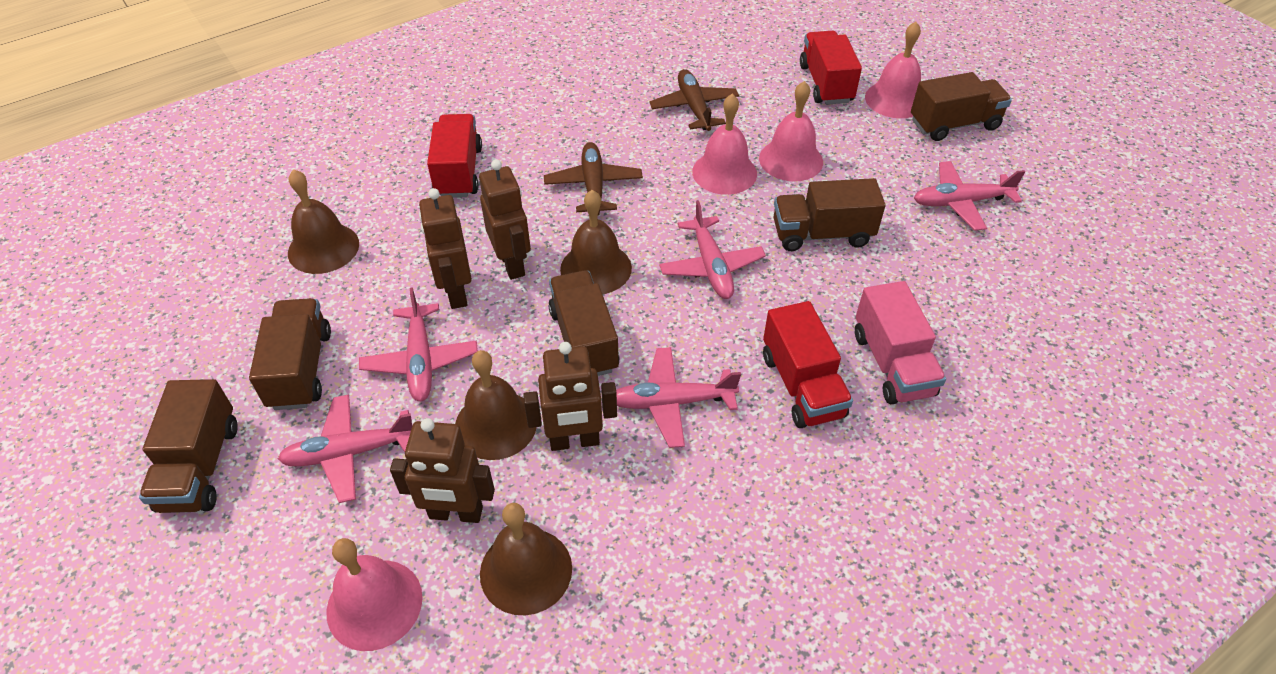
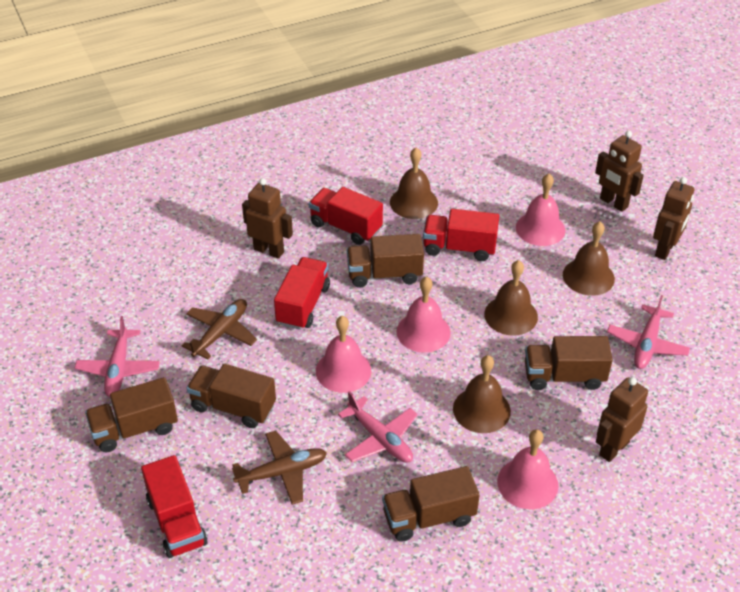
pink plane: 5 -> 3
pink truck: 1 -> 0
red truck: 3 -> 4

